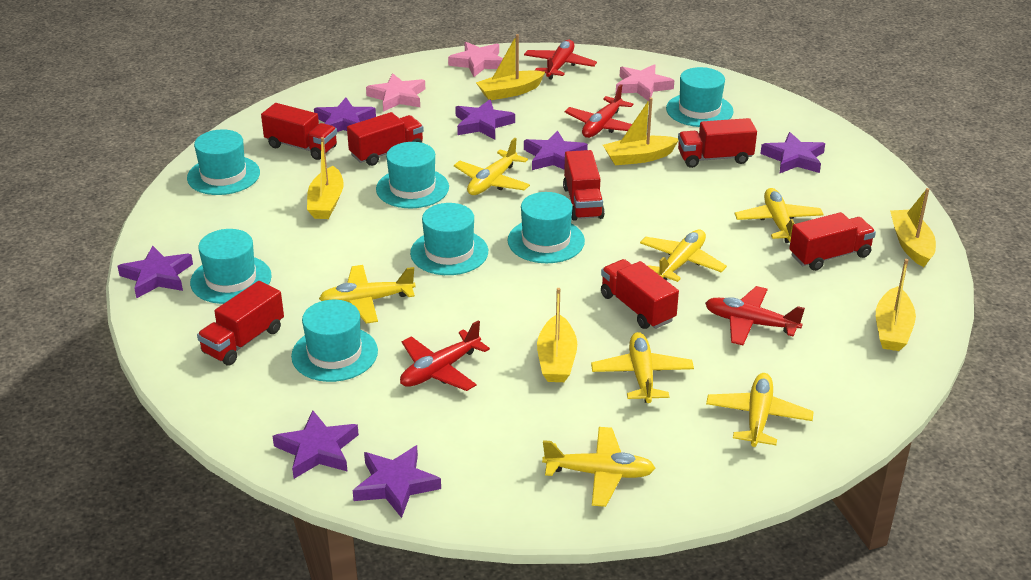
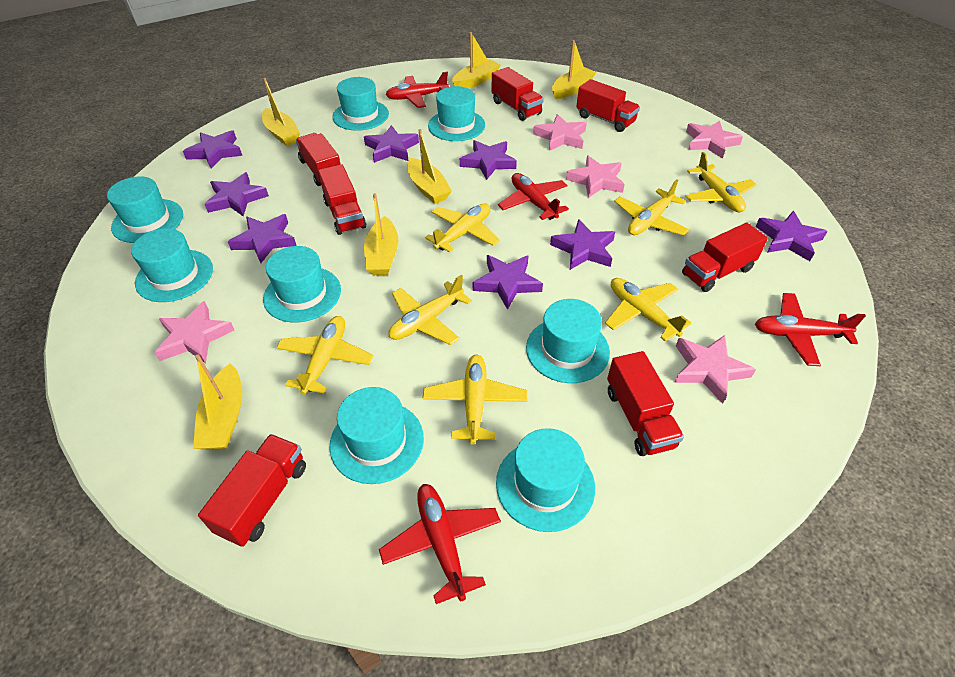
pink star: 3 -> 5
purple star: 7 -> 8
turquoise hat: 7 -> 8

